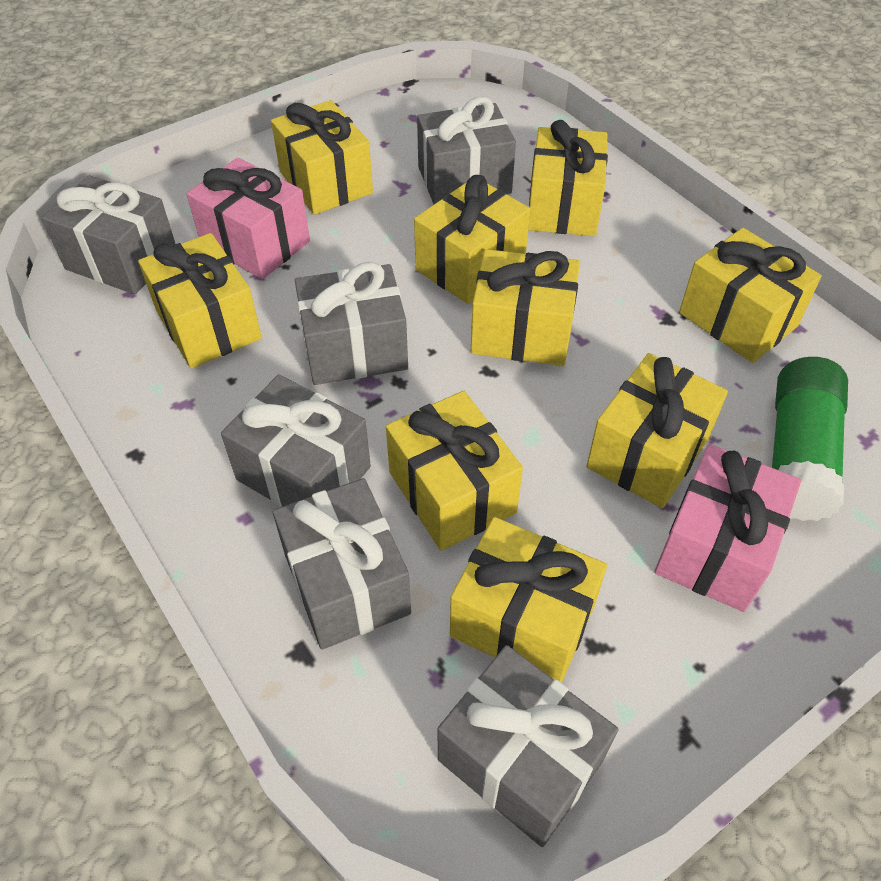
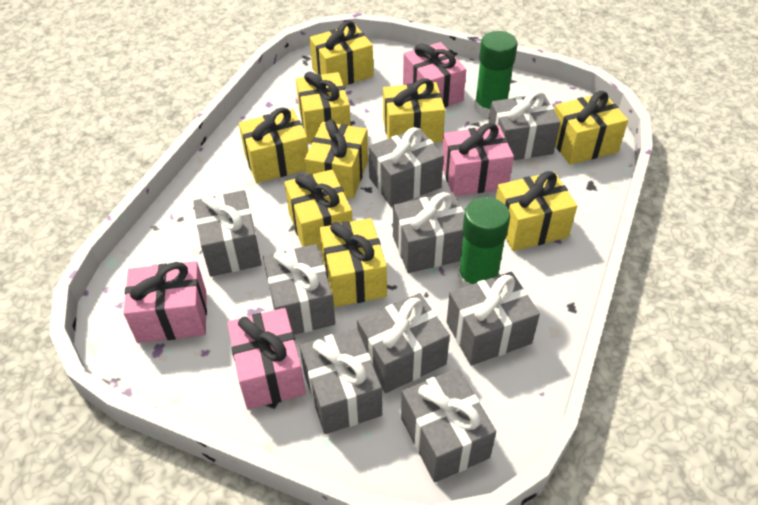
green glue stick: 1 -> 2
grey gift: 6 -> 9
pink gift: 2 -> 4

